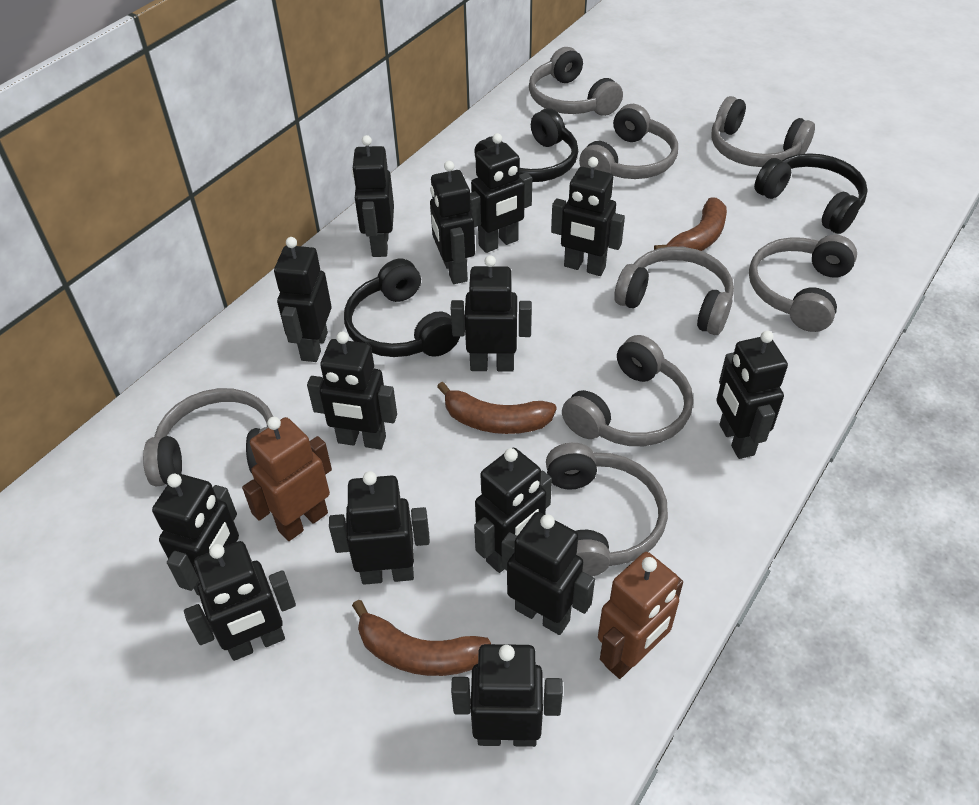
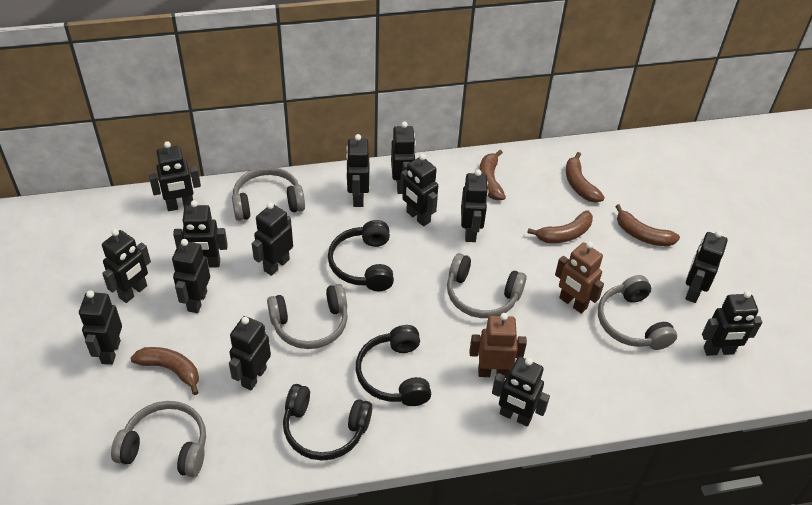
brown banana: 3 -> 5
grey headphones: 8 -> 5

